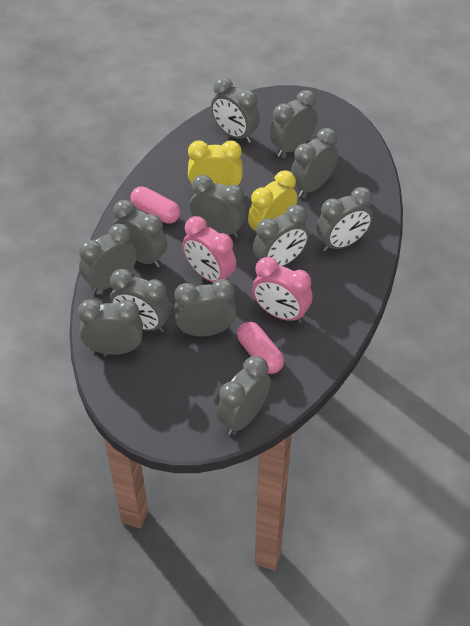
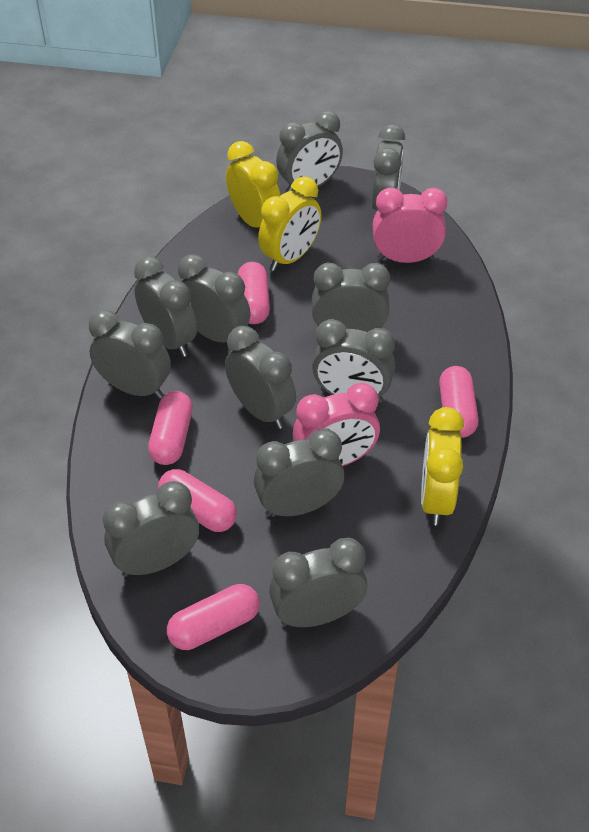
grey clock: 12 -> 11
pink capsule: 2 -> 5
yellow clock: 2 -> 3

